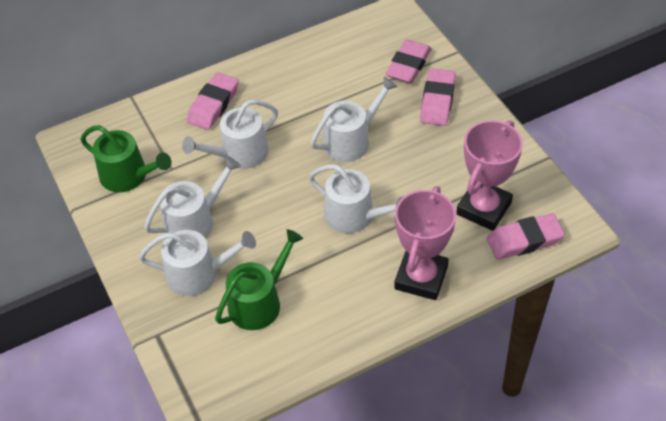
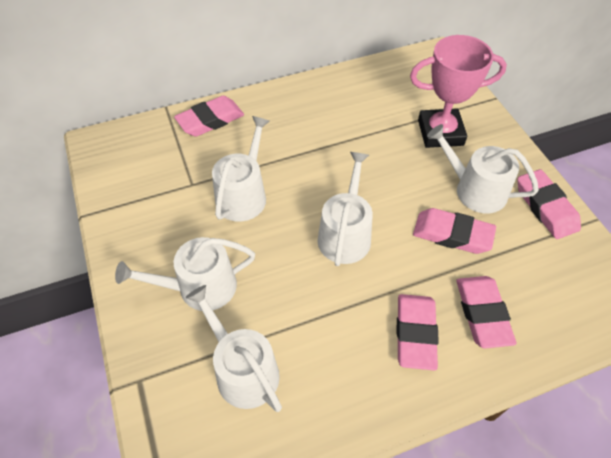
green watering can: 2 -> 0
pink eraser: 4 -> 5
pink trophy: 2 -> 1

